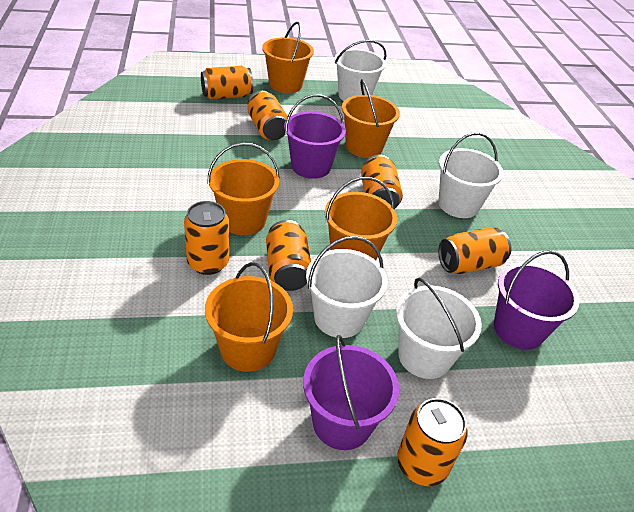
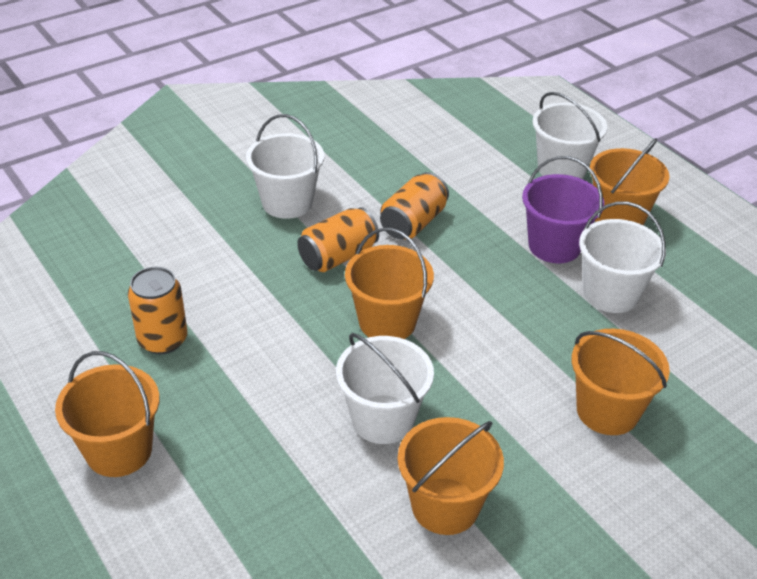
orange can: 7 -> 3
purple bucket: 3 -> 1

